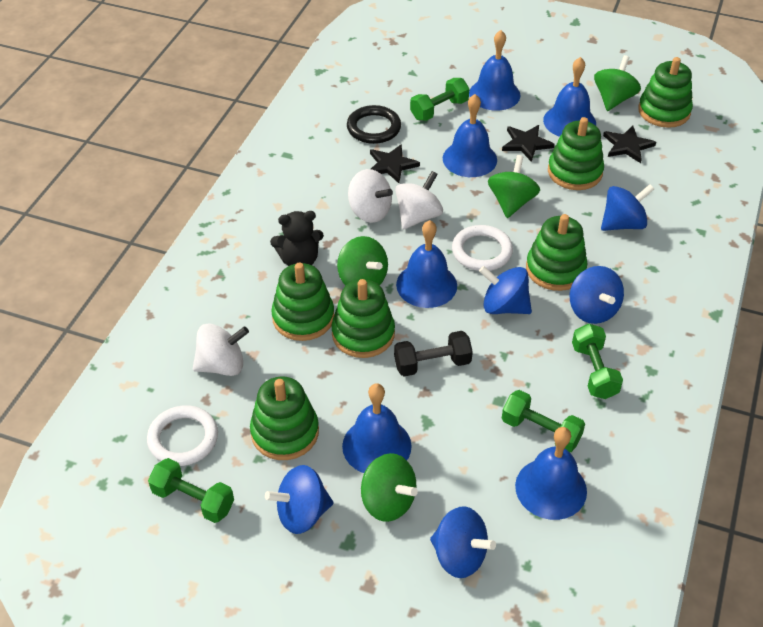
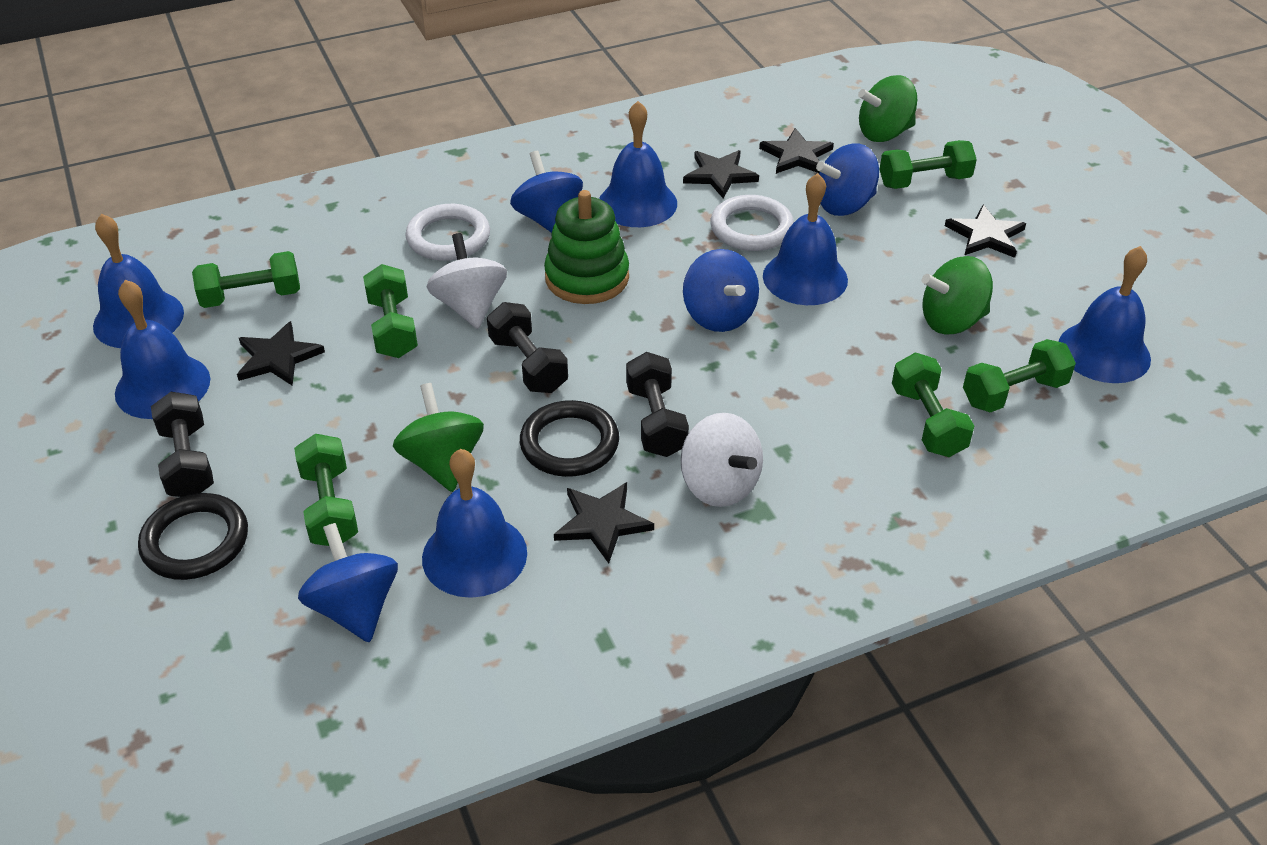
black dumbbell: 1 -> 3
black ring: 1 -> 2
black star: 3 -> 5
black teddy bear: 1 -> 0
blue spinning top: 5 -> 4
green dumbbell: 4 -> 6
green spinning top: 4 -> 3
green stacking toy: 6 -> 1
white spinning top: 3 -> 2

